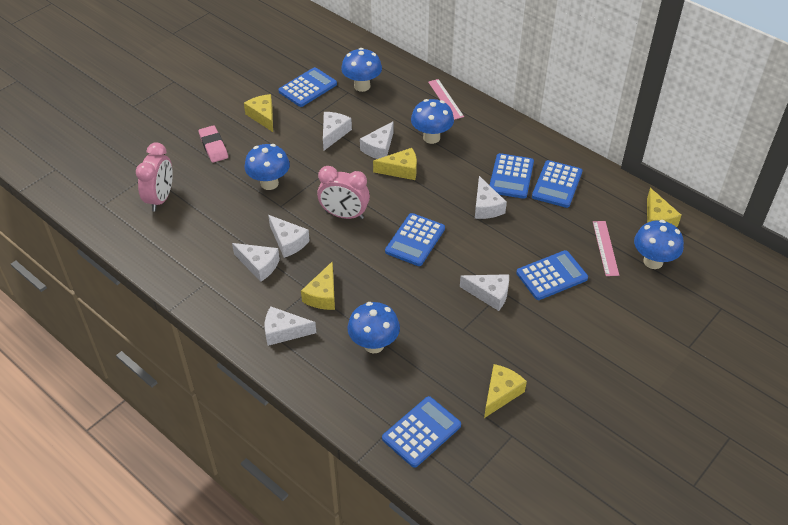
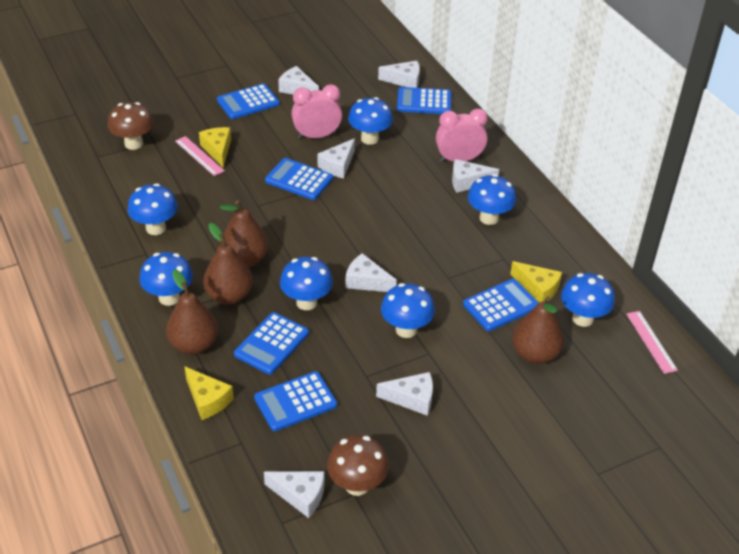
blue mushroom: 5 -> 7
brown mushroom: 0 -> 2
brown pear: 0 -> 4
pink eraser: 1 -> 0
yellow cheese: 5 -> 3

